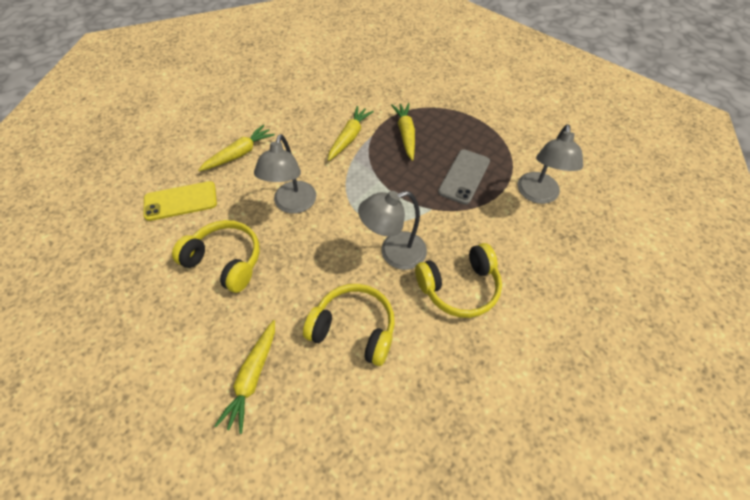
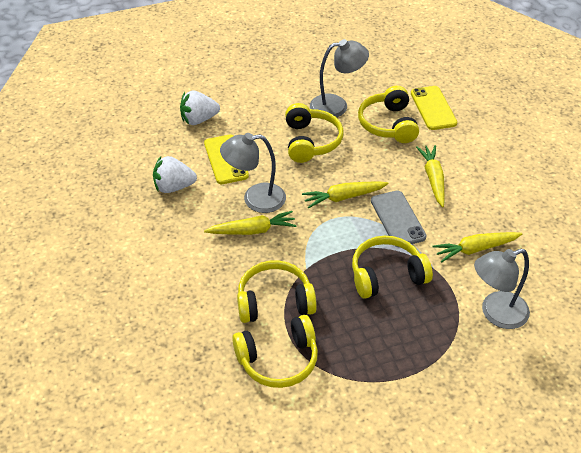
white strawberry: 0 -> 2
yellow headphones: 3 -> 5
yellow phone: 1 -> 2

